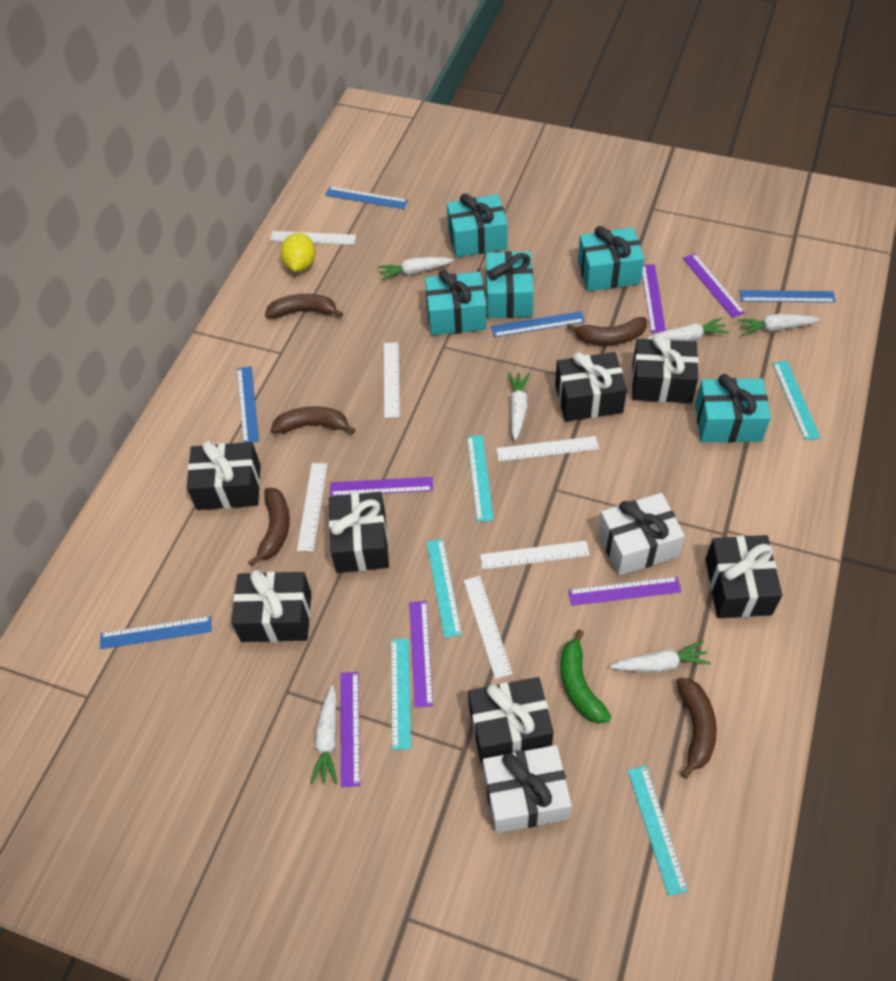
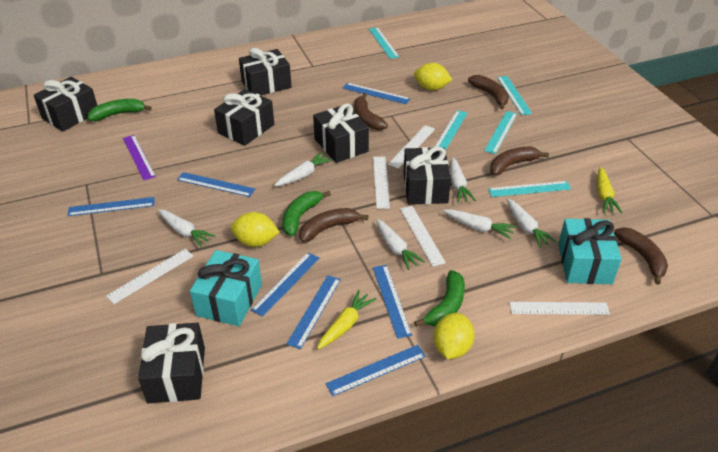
black gift: 7 -> 6
blue ruler: 5 -> 7
green banana: 1 -> 3
purple ruler: 6 -> 1
turquoise gift: 5 -> 2
white gift: 2 -> 0
white ruler: 6 -> 5
yellow carrot: 0 -> 2
yellow lemon: 1 -> 3

